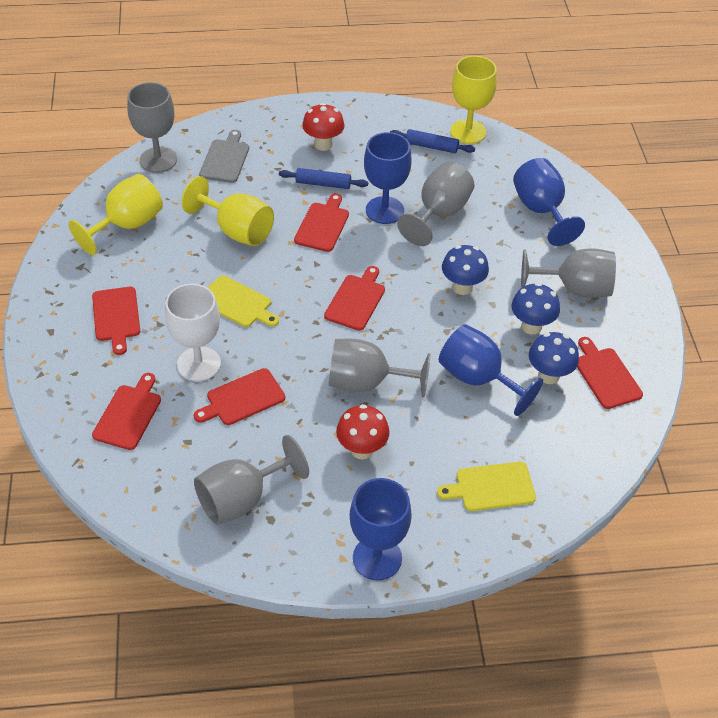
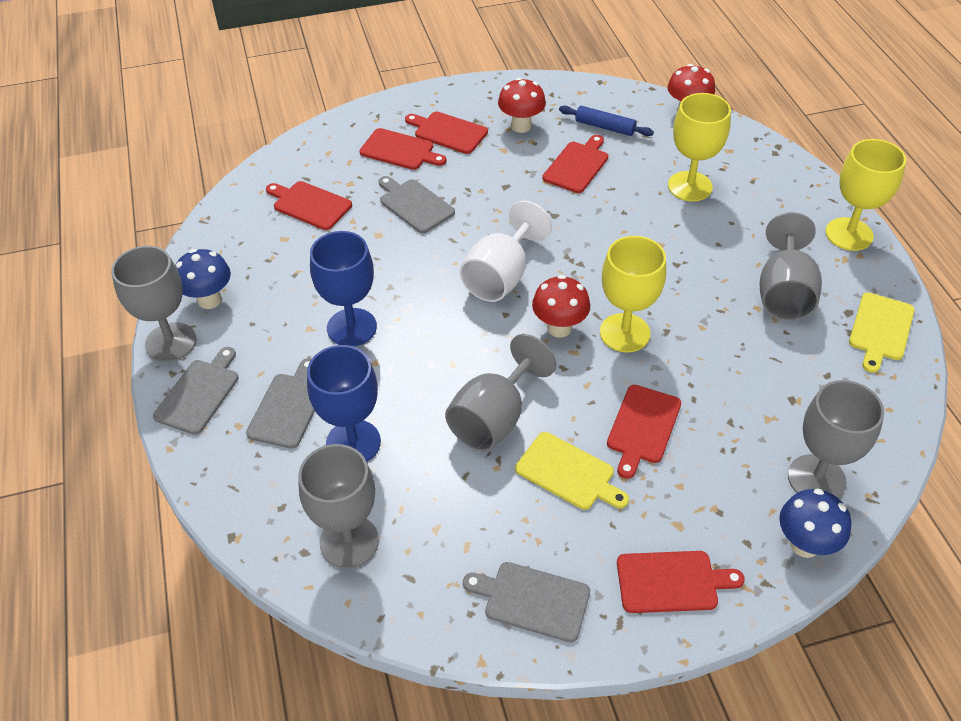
blue goblet: 4 -> 2
blue mushroom: 3 -> 2
blue rolling pin: 2 -> 1
grey cutting board: 1 -> 4
red mushroom: 2 -> 3

